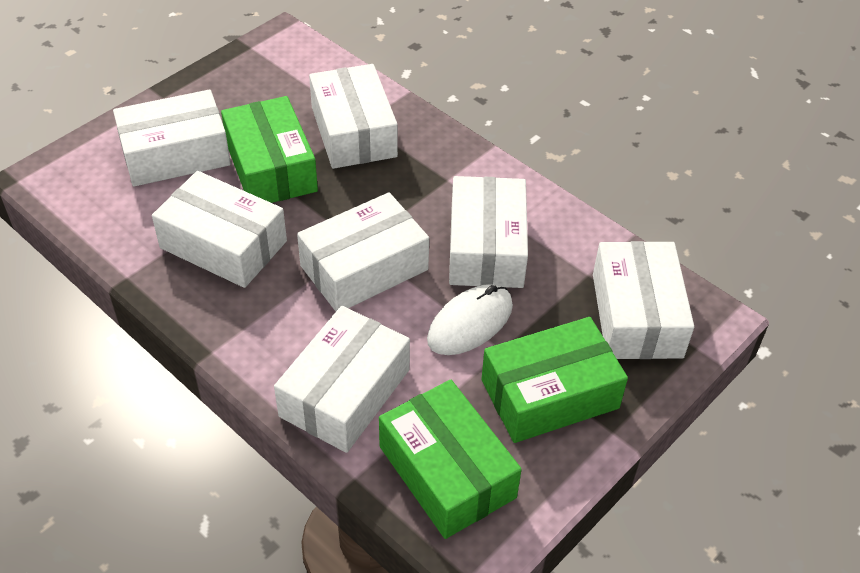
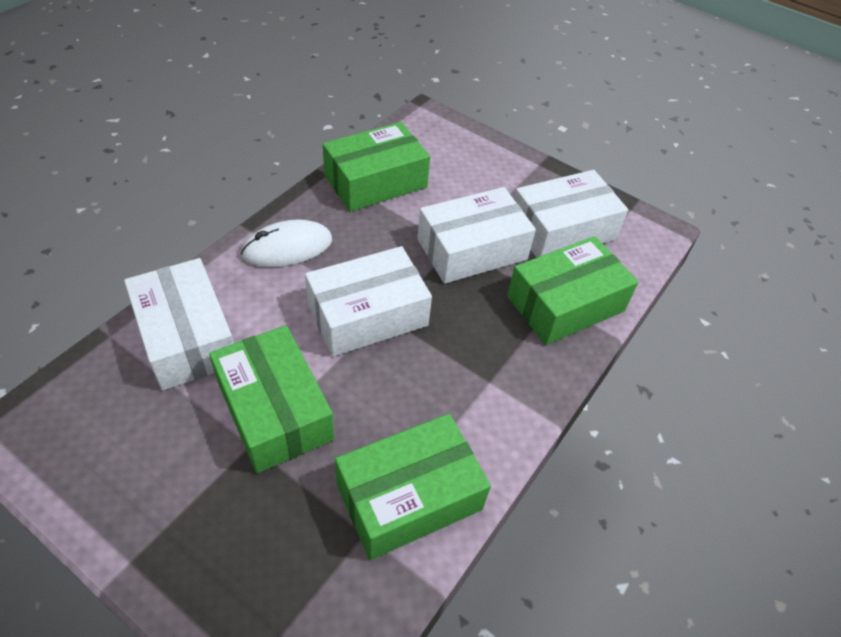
green box: 3 -> 4
white box: 7 -> 4

